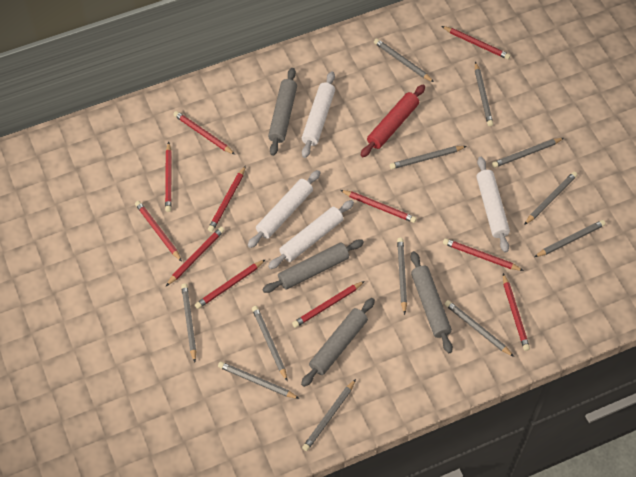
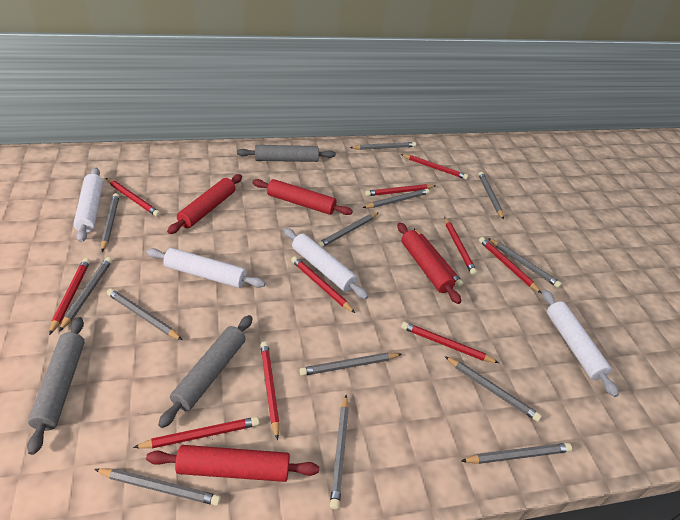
grey pencil: 12 -> 13
grey rolling pin: 4 -> 3
red rolling pin: 1 -> 4

